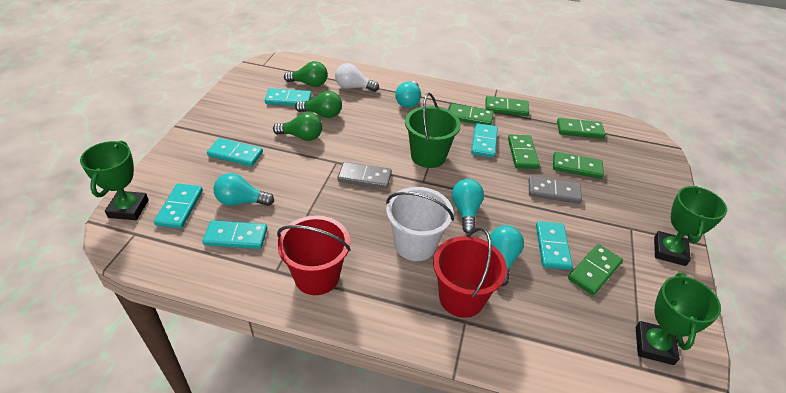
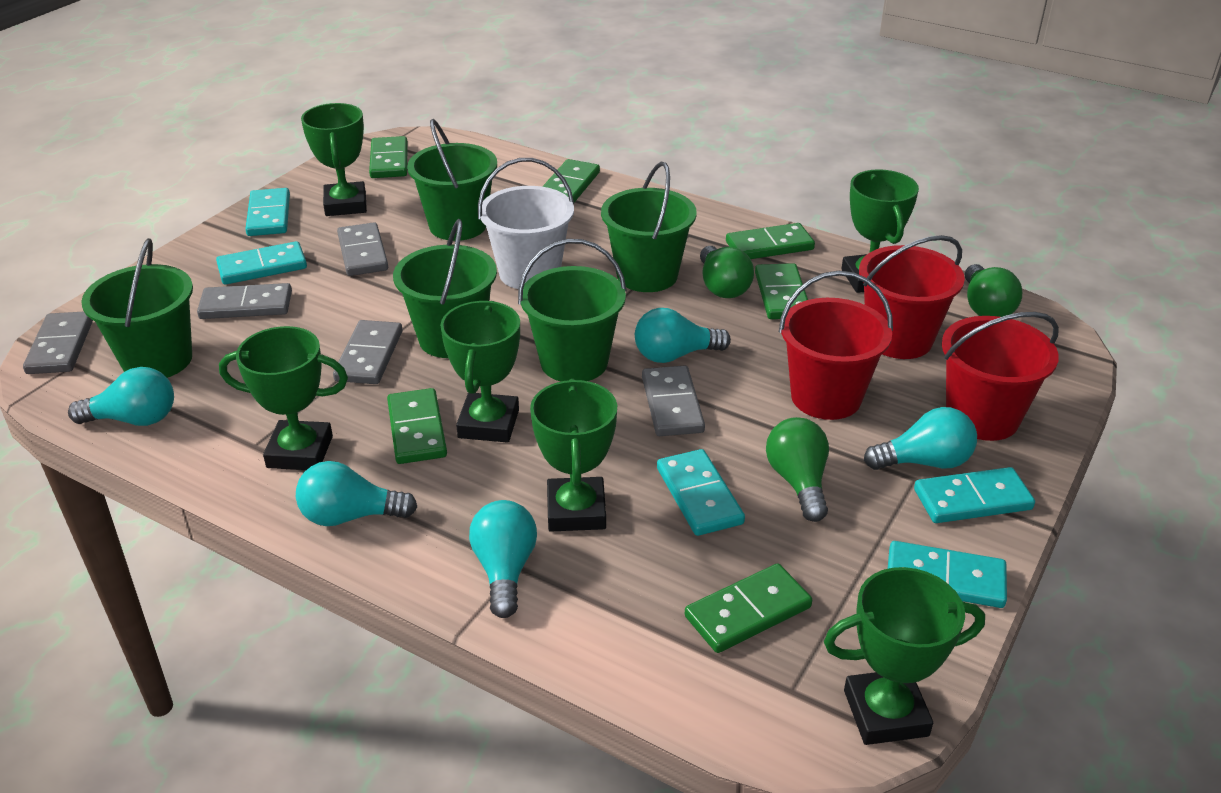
green bucket: 1 -> 5
green trophy: 3 -> 6
grey domino: 2 -> 5
red bucket: 2 -> 3
turquoise domino: 6 -> 5
turquoise light bulb: 4 -> 5
white light bulb: 1 -> 0

